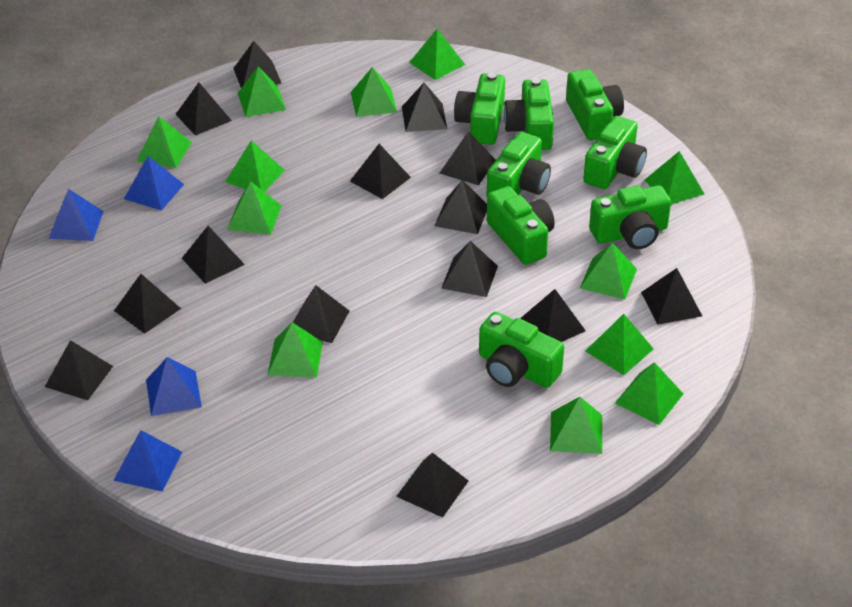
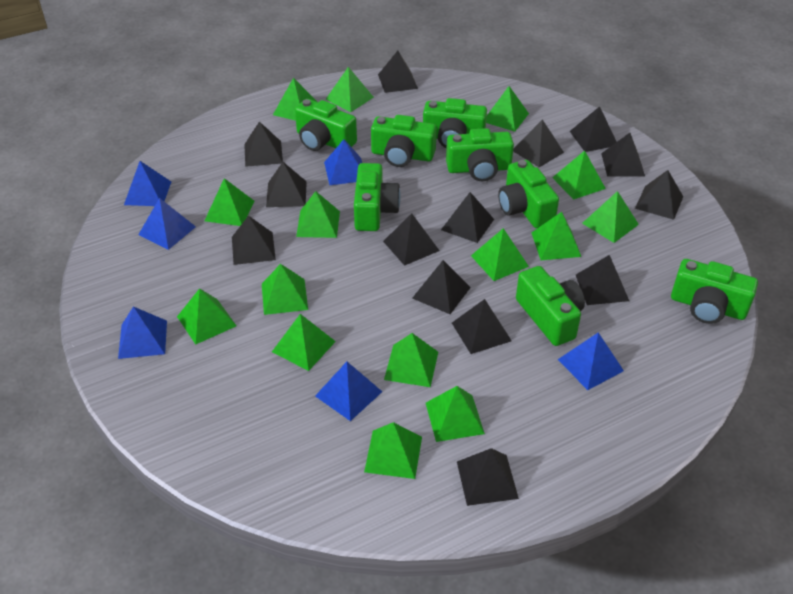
blue pyramid: 4 -> 6
green pyramid: 12 -> 15

